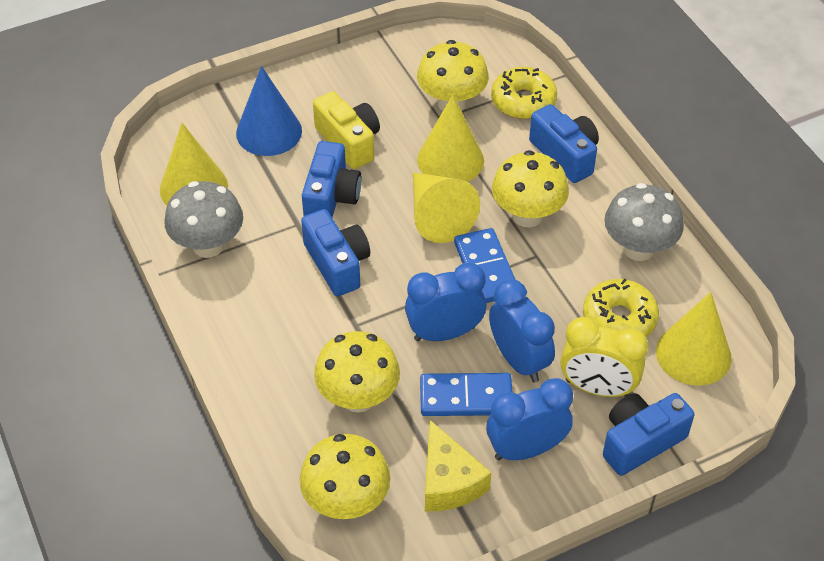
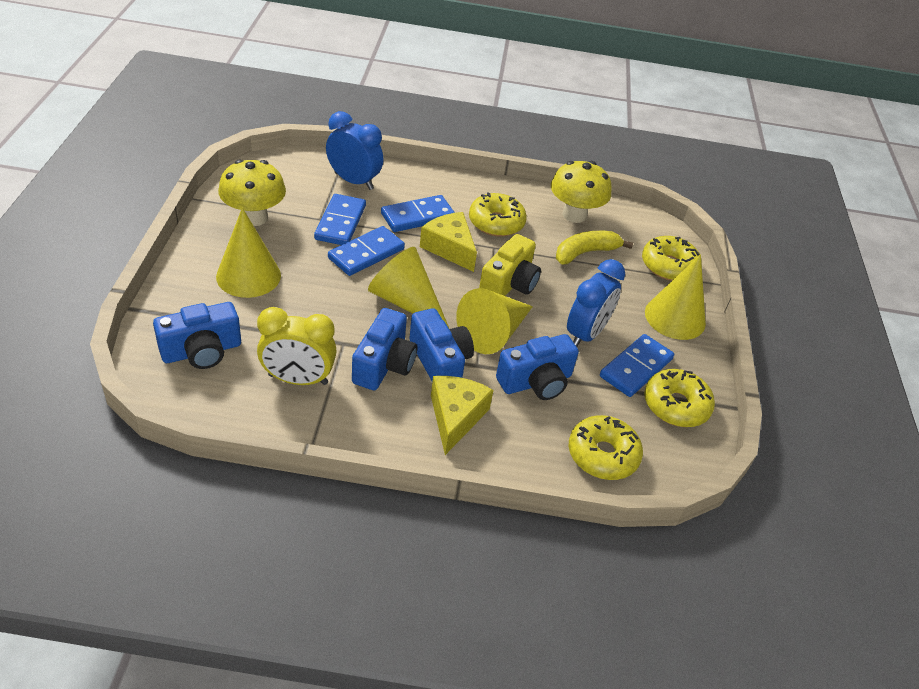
blue clock: 3 -> 2
blue cone: 1 -> 0
blue domino: 2 -> 4
grey mushroom: 2 -> 0
yellow banana: 0 -> 1
yellow cheese: 1 -> 2
yellow donut: 2 -> 4
yellow mushroom: 4 -> 2

